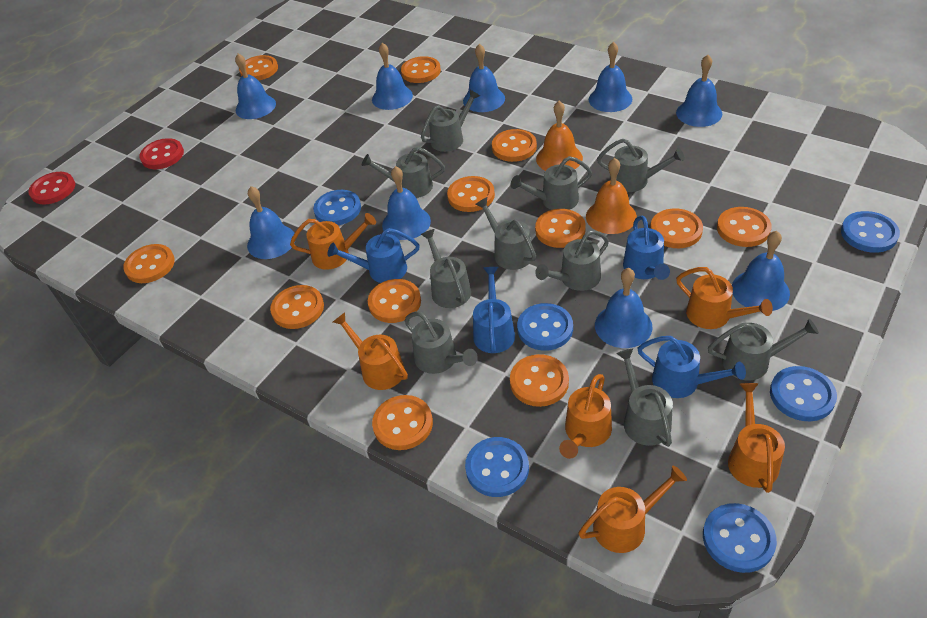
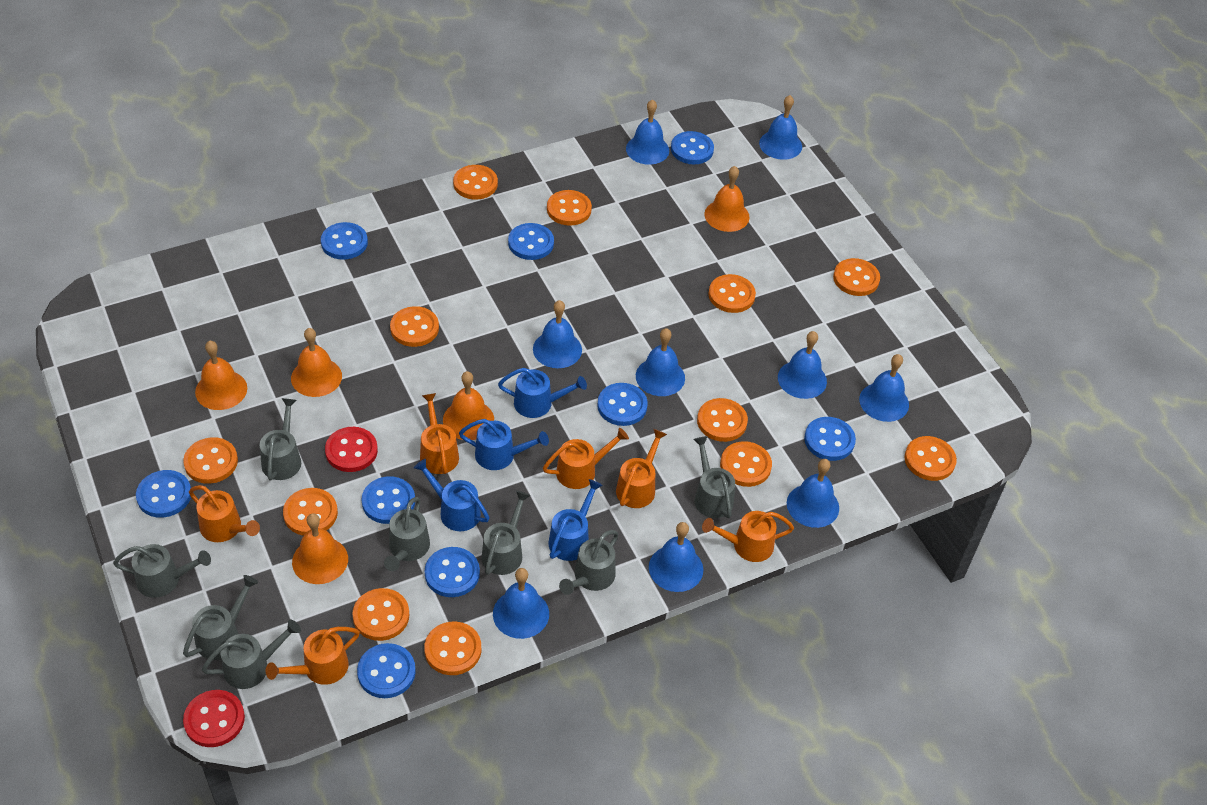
blue button: 6 -> 9
grey watering can: 10 -> 8
orange bell: 2 -> 5

